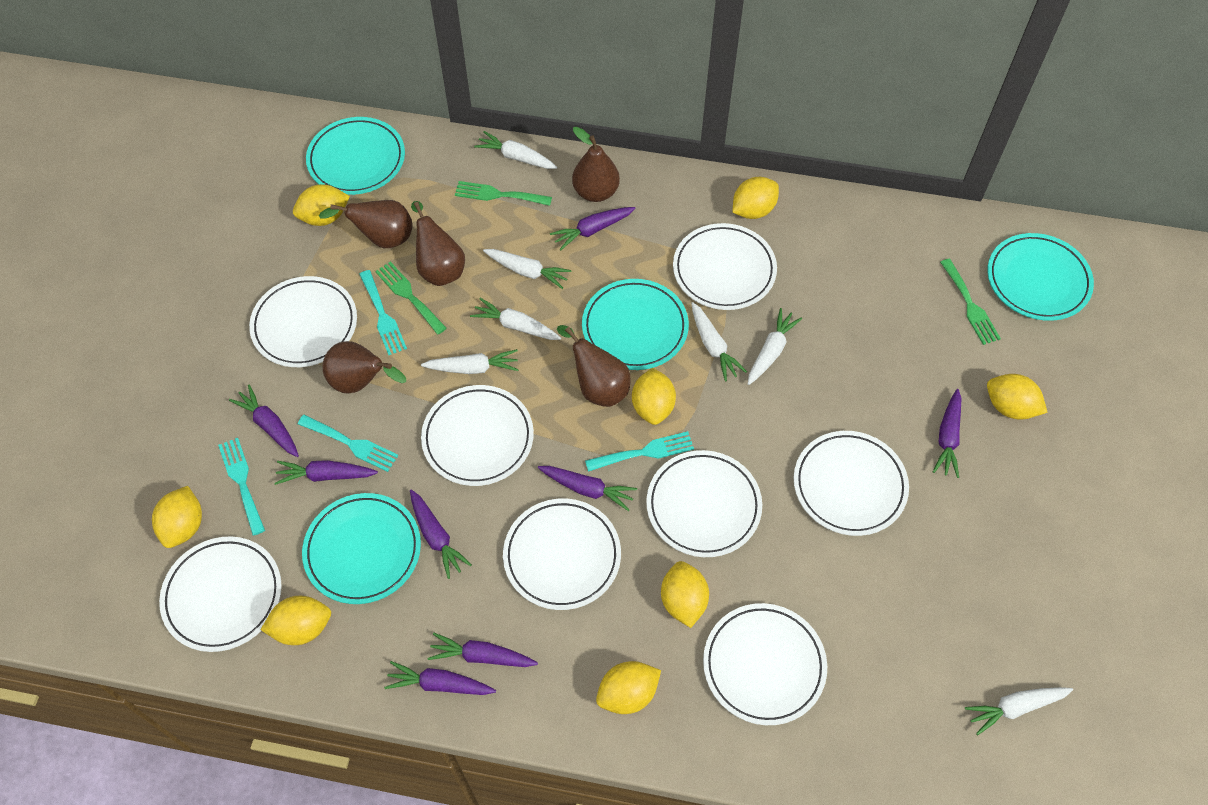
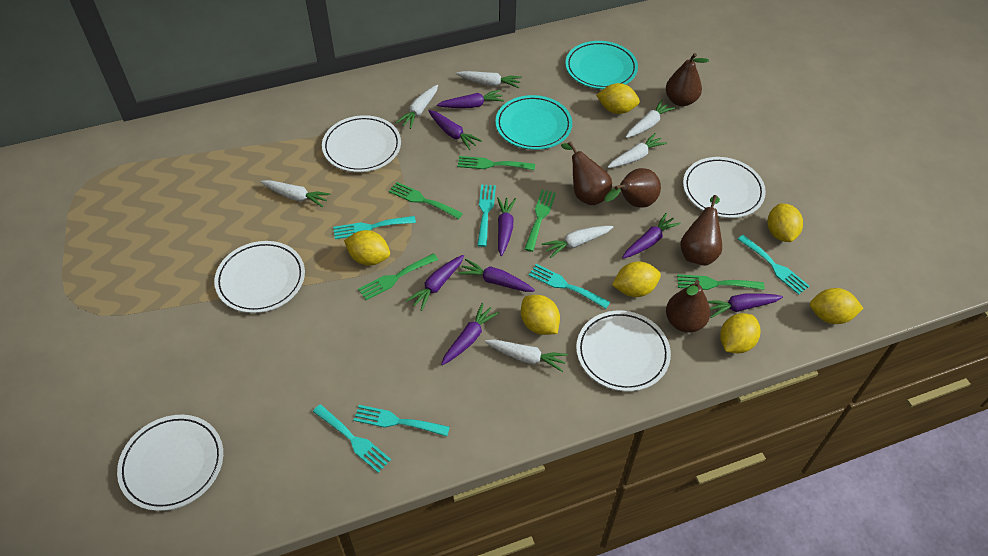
green fork: 3 -> 5
turquoise fork: 4 -> 6
turquoise plate: 4 -> 2
white plate: 8 -> 5
yellow lemon: 8 -> 7

